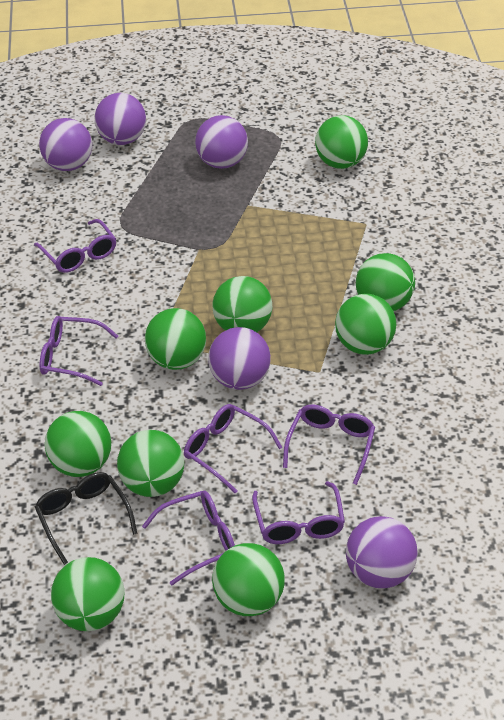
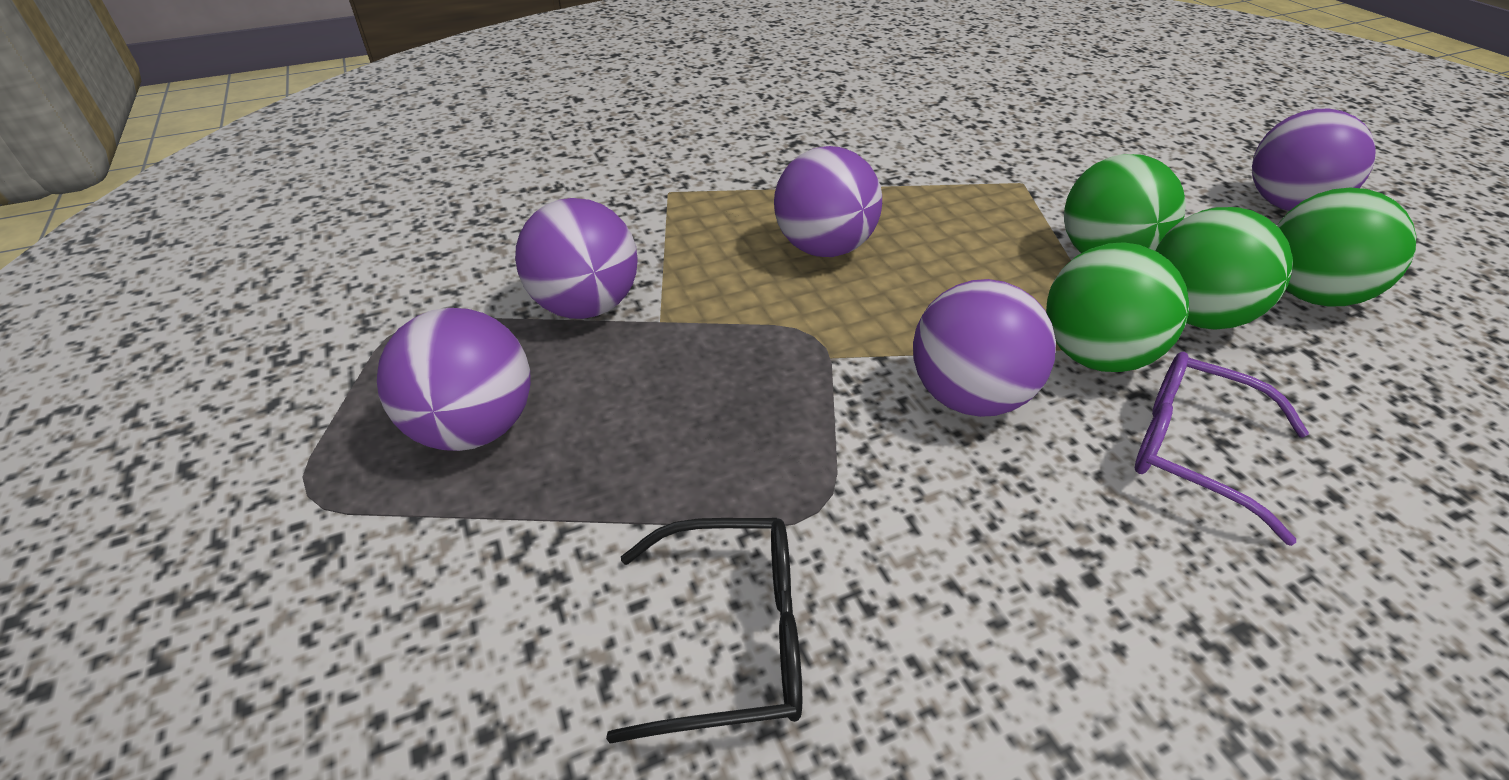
green ball: 9 -> 4
purple glasses: 6 -> 1

